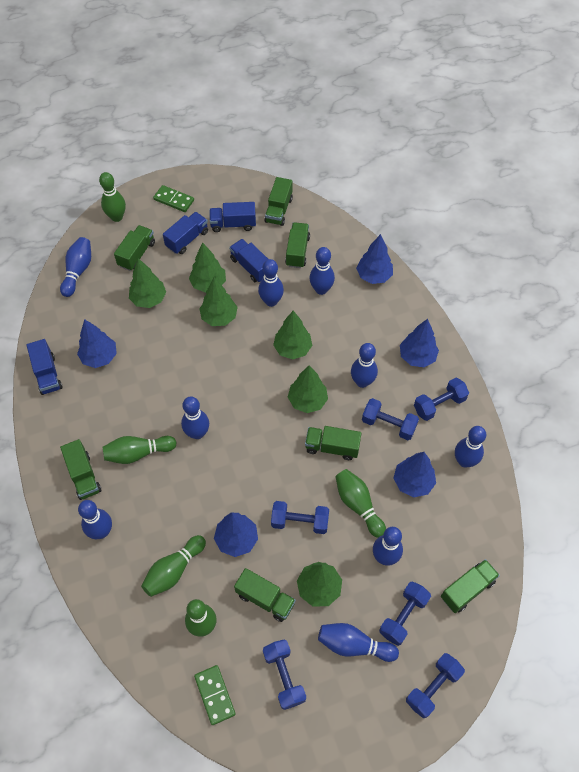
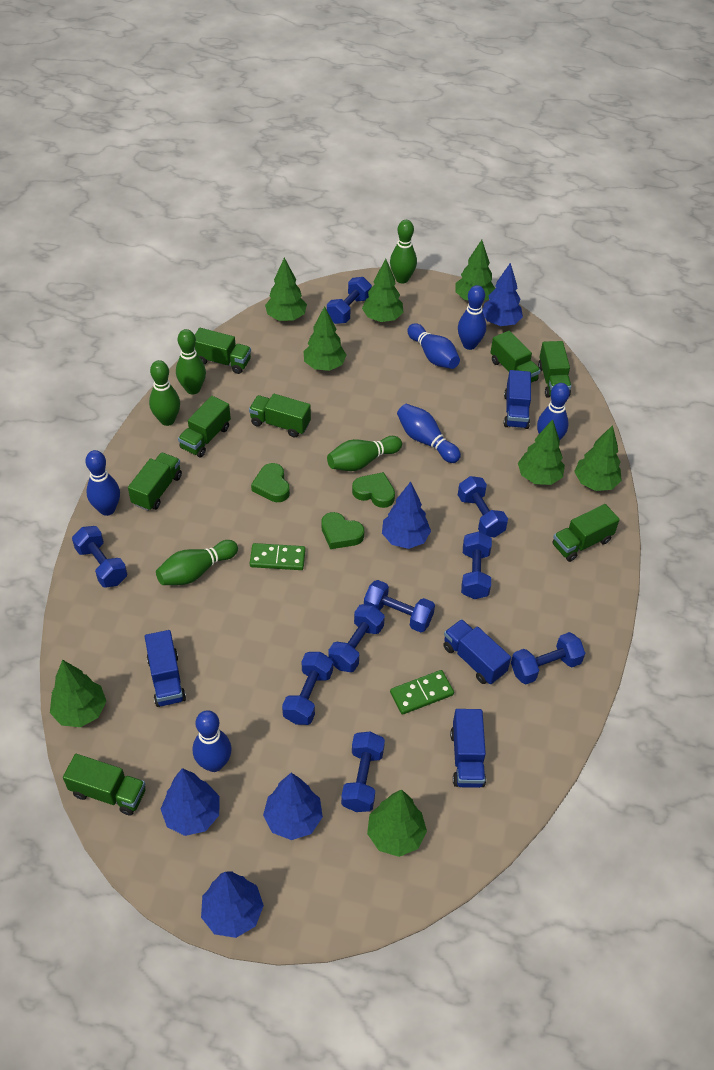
blue bowling pin: 9 -> 6
blue dumbbell: 6 -> 9
green heart: 0 -> 3
green tree: 6 -> 8
green truck: 7 -> 8

